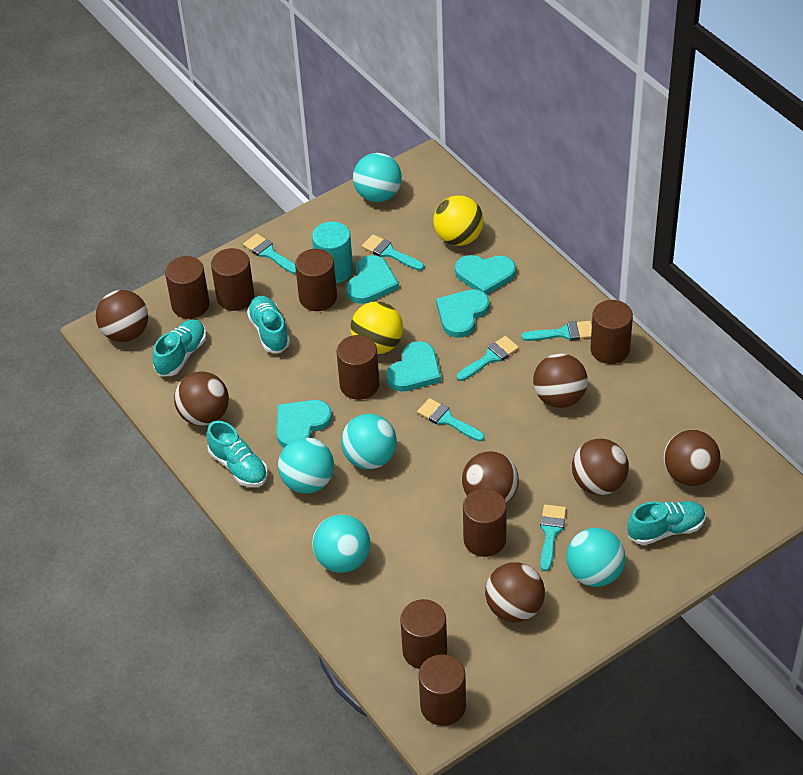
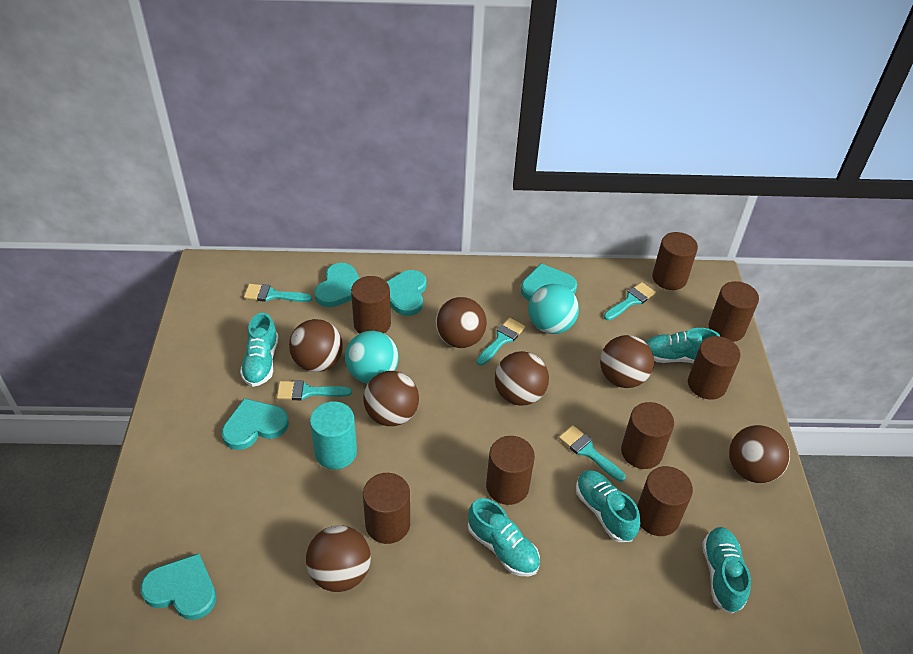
turquoise ball: 5 -> 2
turquoise brush: 6 -> 5
turquoise shoe: 4 -> 5
yellow ball: 2 -> 0

